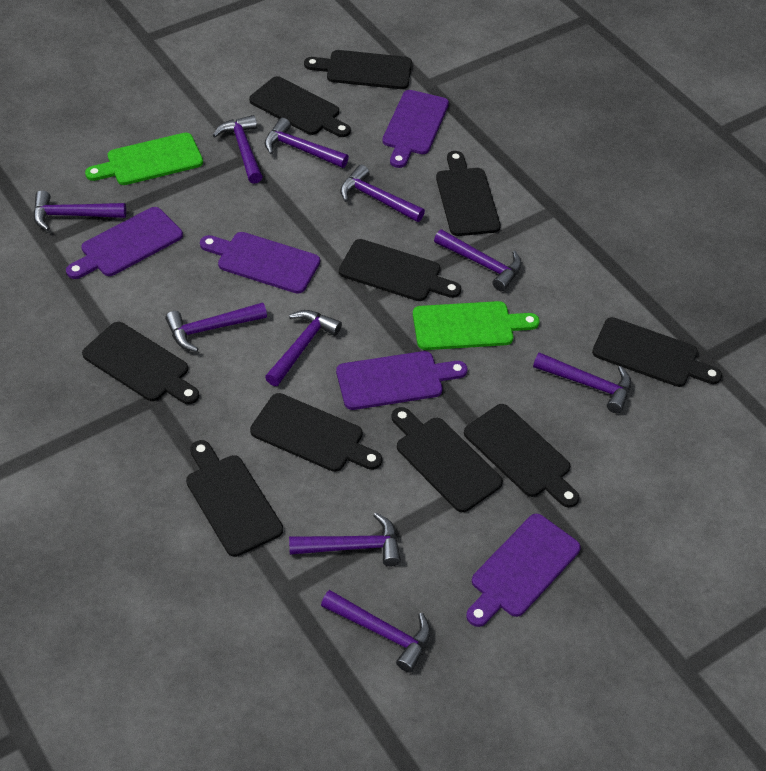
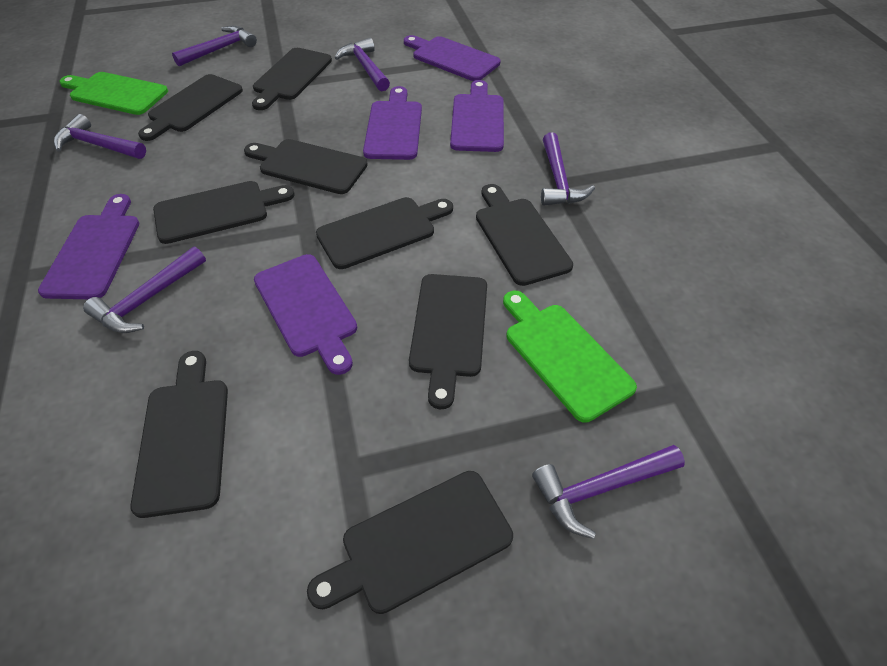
black cutting board: 10 -> 9
purple hammer: 10 -> 6

